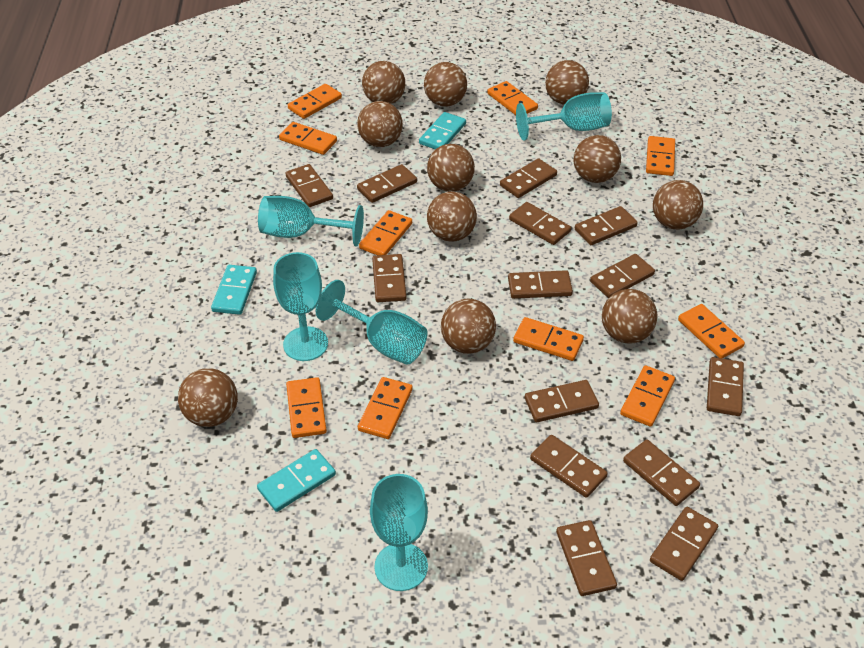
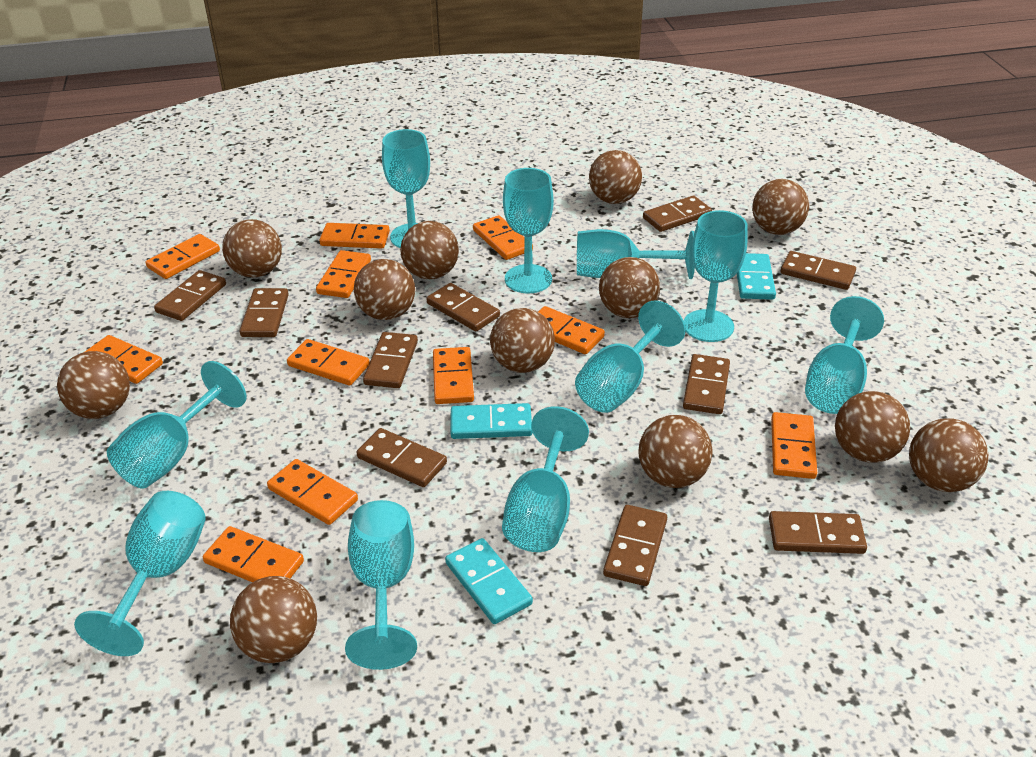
brown ball: 11 -> 12
brown domino: 14 -> 10
orange domino: 10 -> 11
turquoise goblet: 5 -> 10

